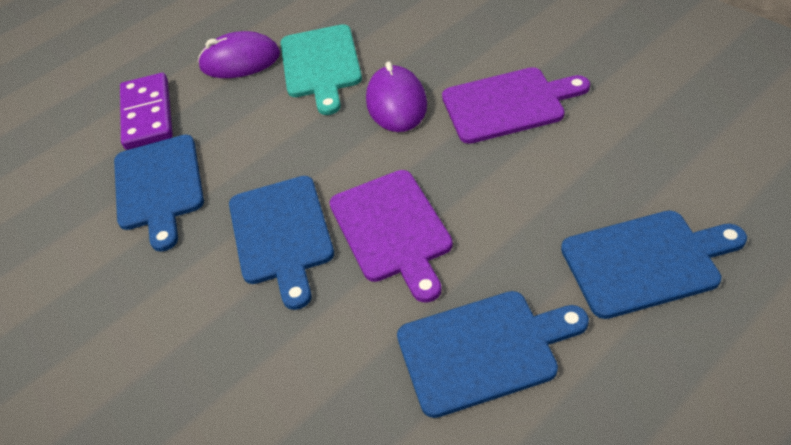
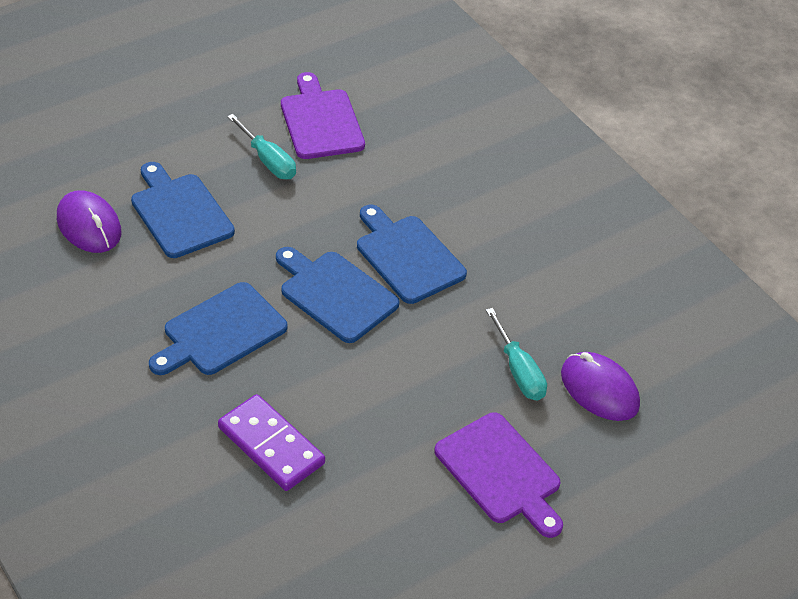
turquoise cutting board: 1 -> 0
turquoise screwdriver: 0 -> 2

